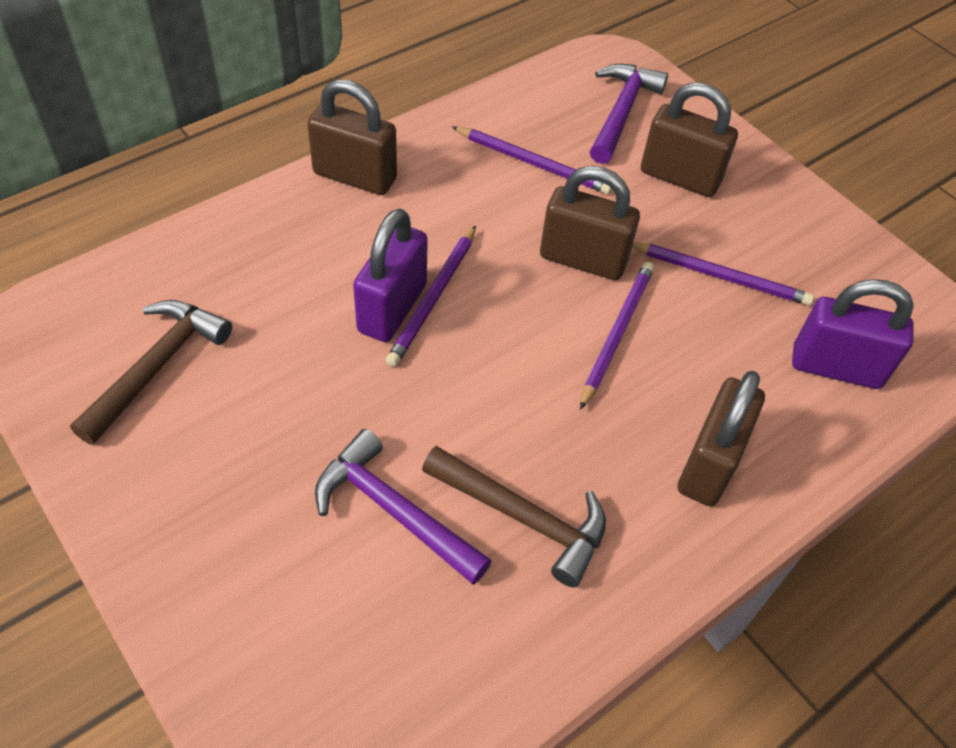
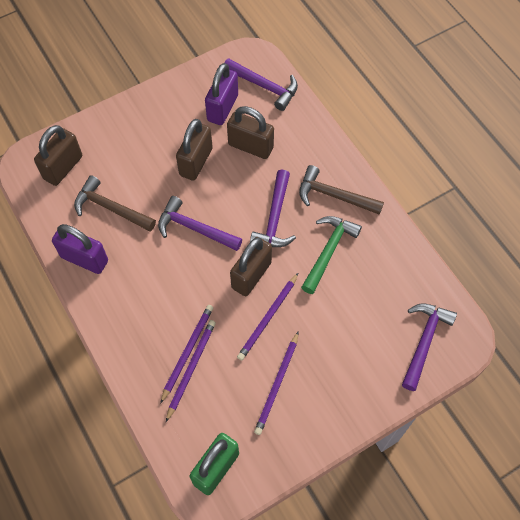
green hammer: 0 -> 1
green padlock: 0 -> 1
purple hammer: 2 -> 4

